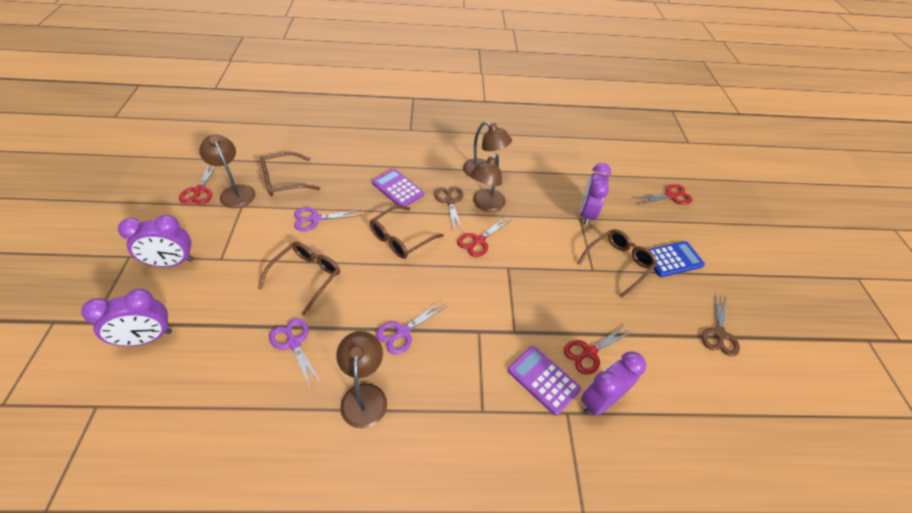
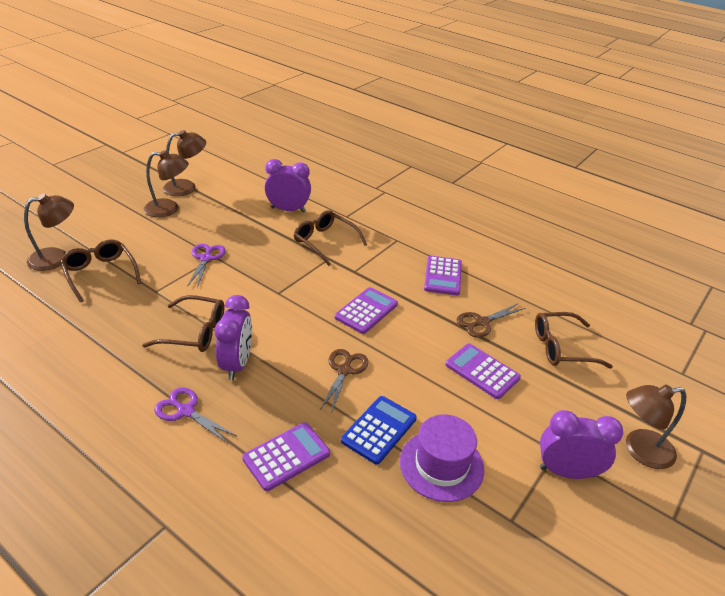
purple calculator: 2 -> 4
purple clock: 4 -> 3
purple hat: 0 -> 1
purple scissors: 3 -> 2
red scissors: 4 -> 0

